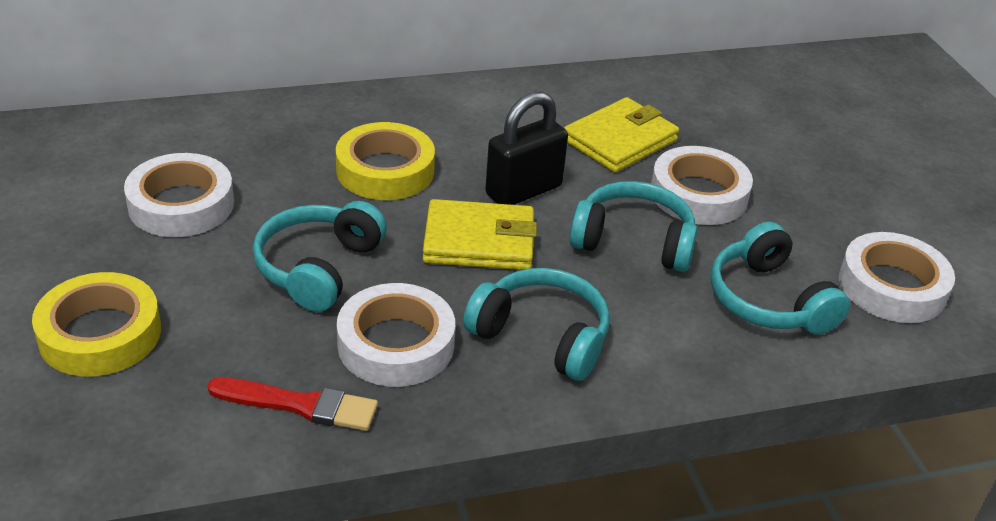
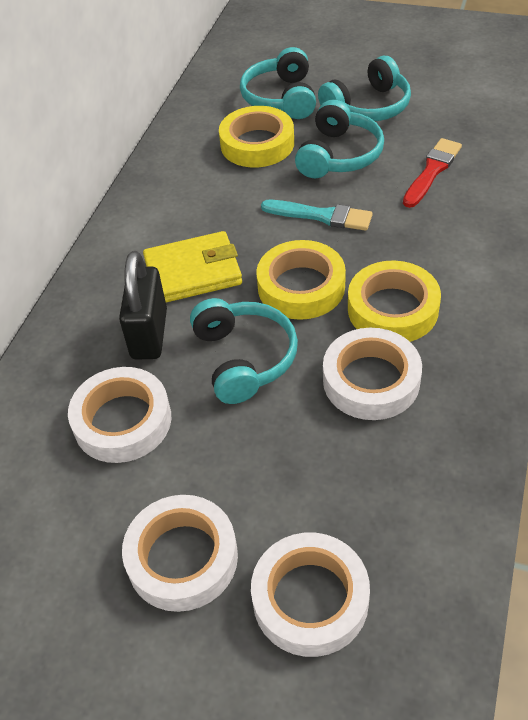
turquoise brush: 0 -> 1
yellow tape: 2 -> 3
yellow wallet: 2 -> 1

